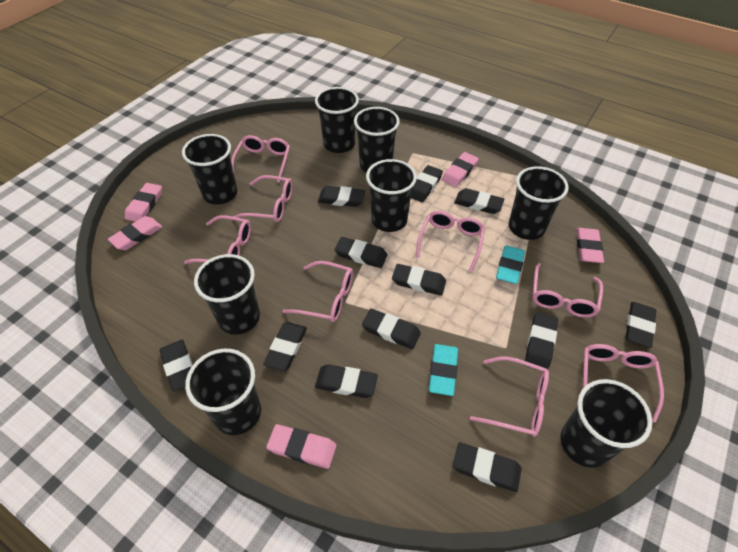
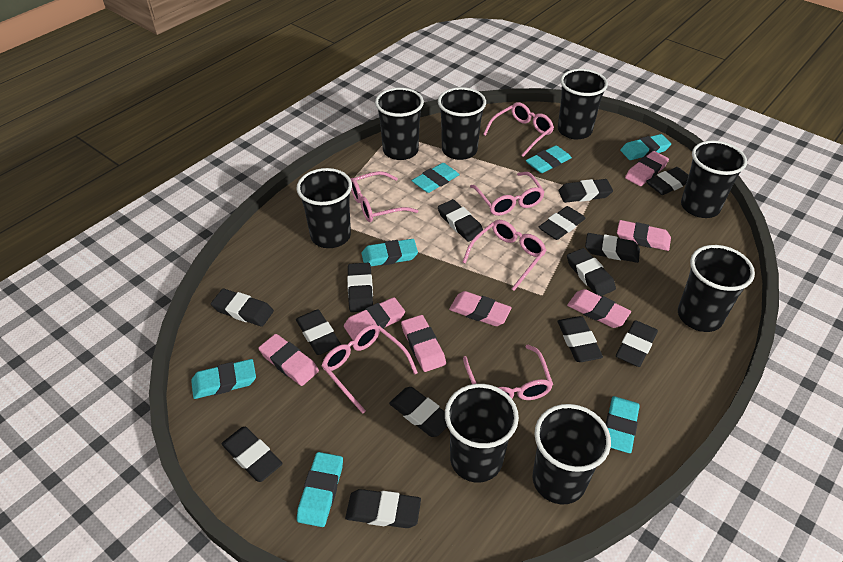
black eraser: 12 -> 14
pink eraser: 5 -> 7
pink glasses: 8 -> 6
turquoise eraser: 2 -> 7

